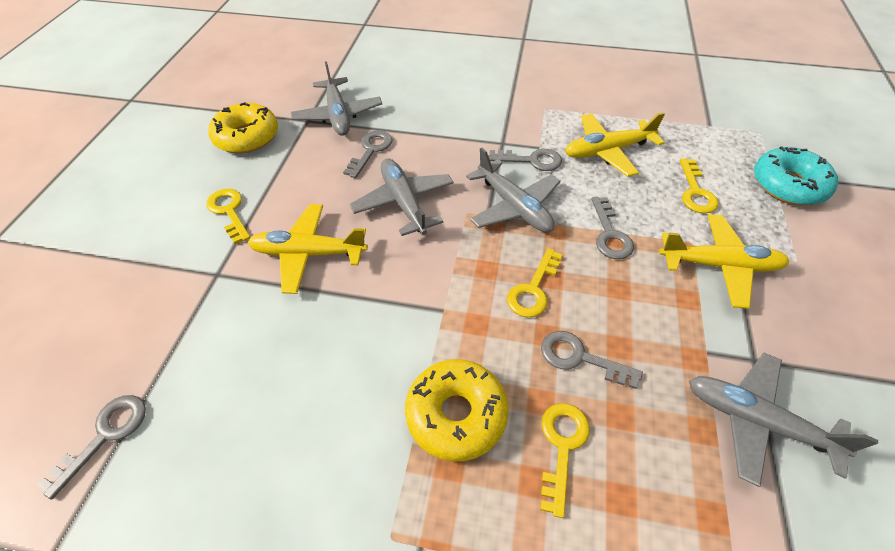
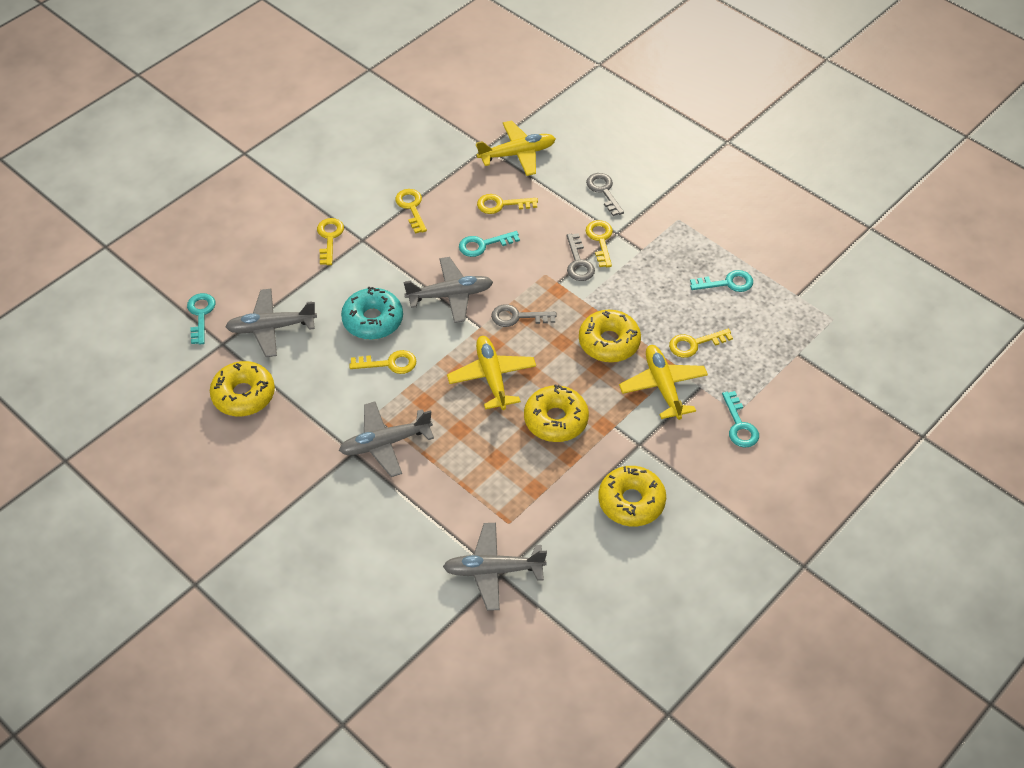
grey key: 5 -> 3
turquoise key: 0 -> 4
yellow donut: 2 -> 4
yellow key: 4 -> 6

